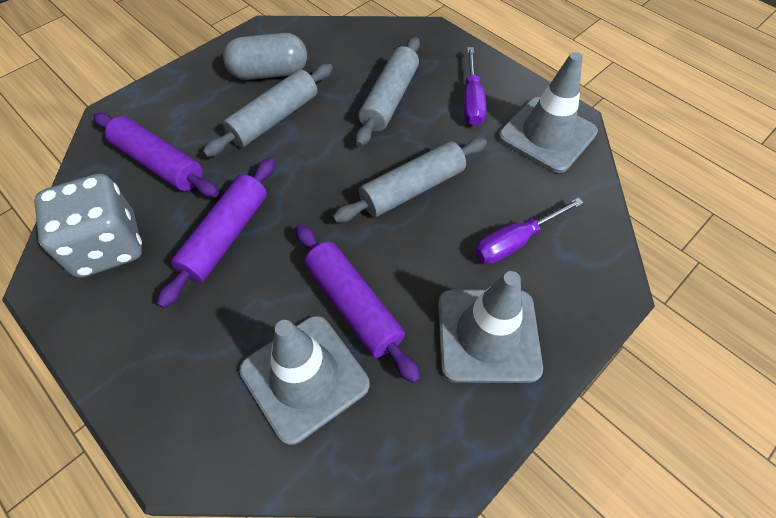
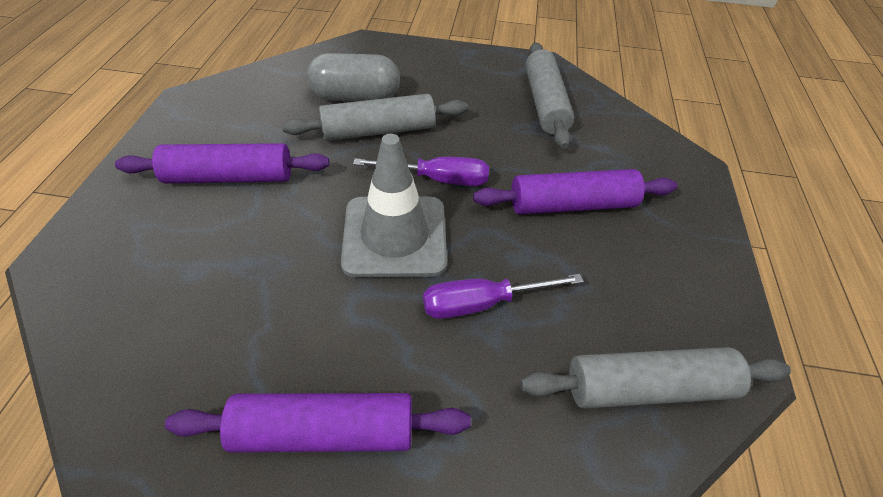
grey dice: 1 -> 0
grey traffic cone: 3 -> 1

